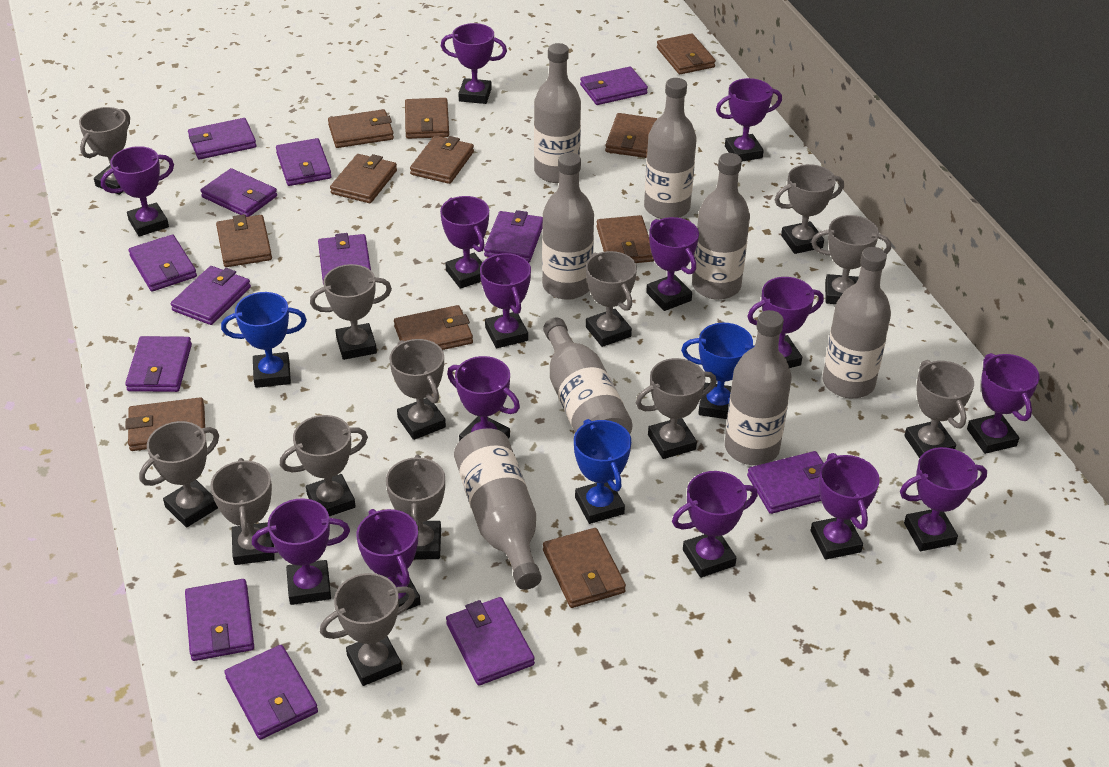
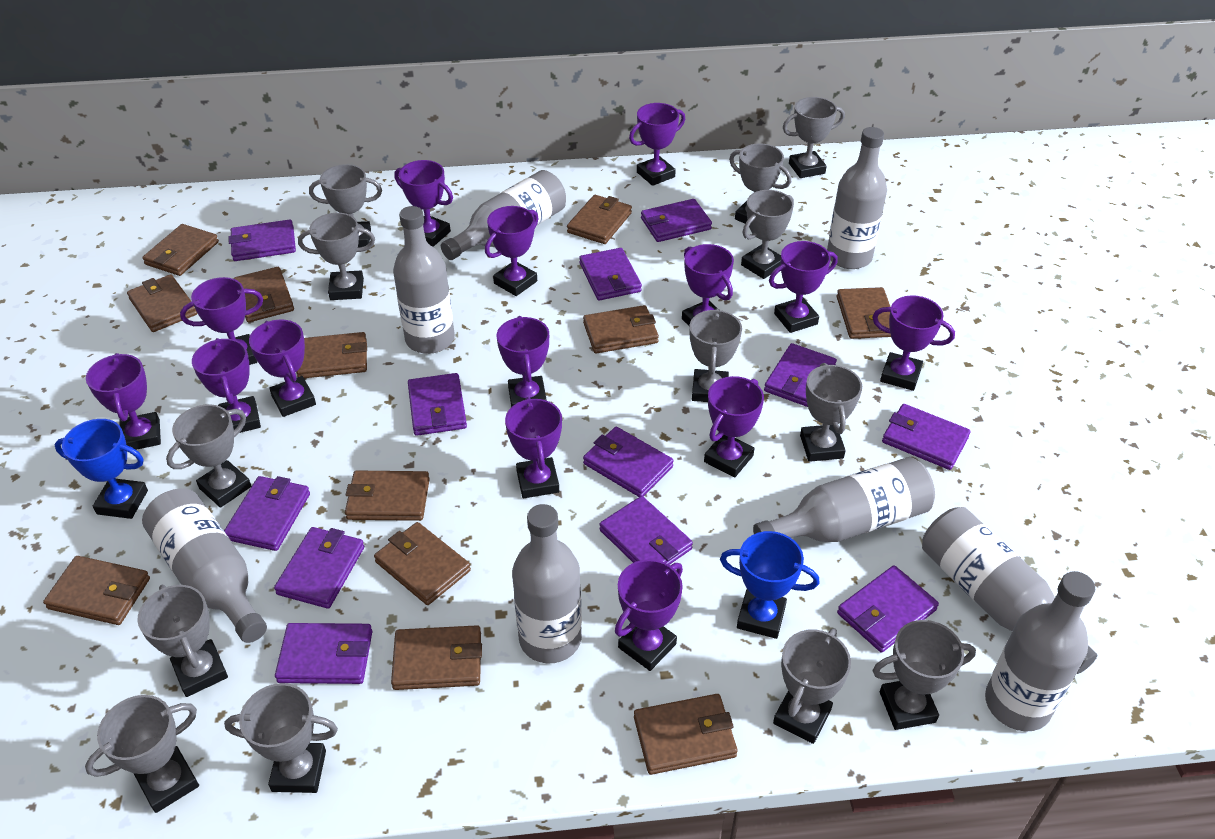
blue trophy: 3 -> 2
brown wallet: 11 -> 12
purple wallet: 13 -> 12

